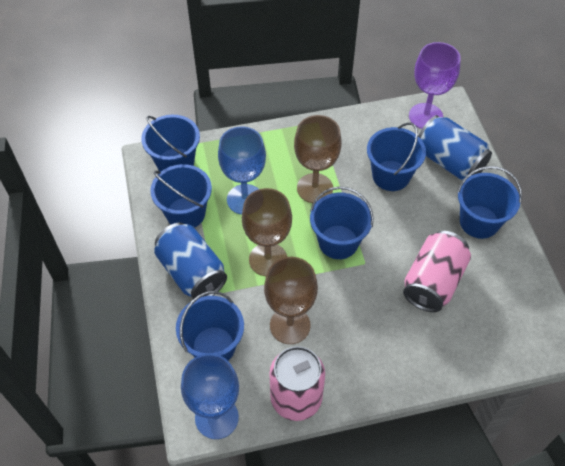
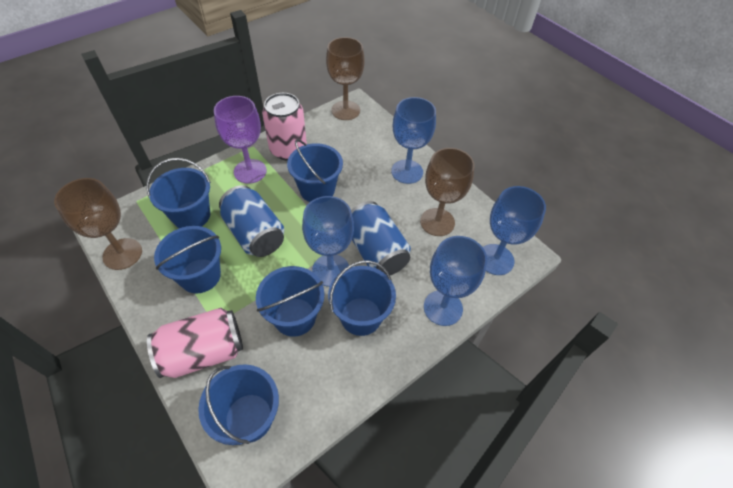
blue goblet: 2 -> 4

